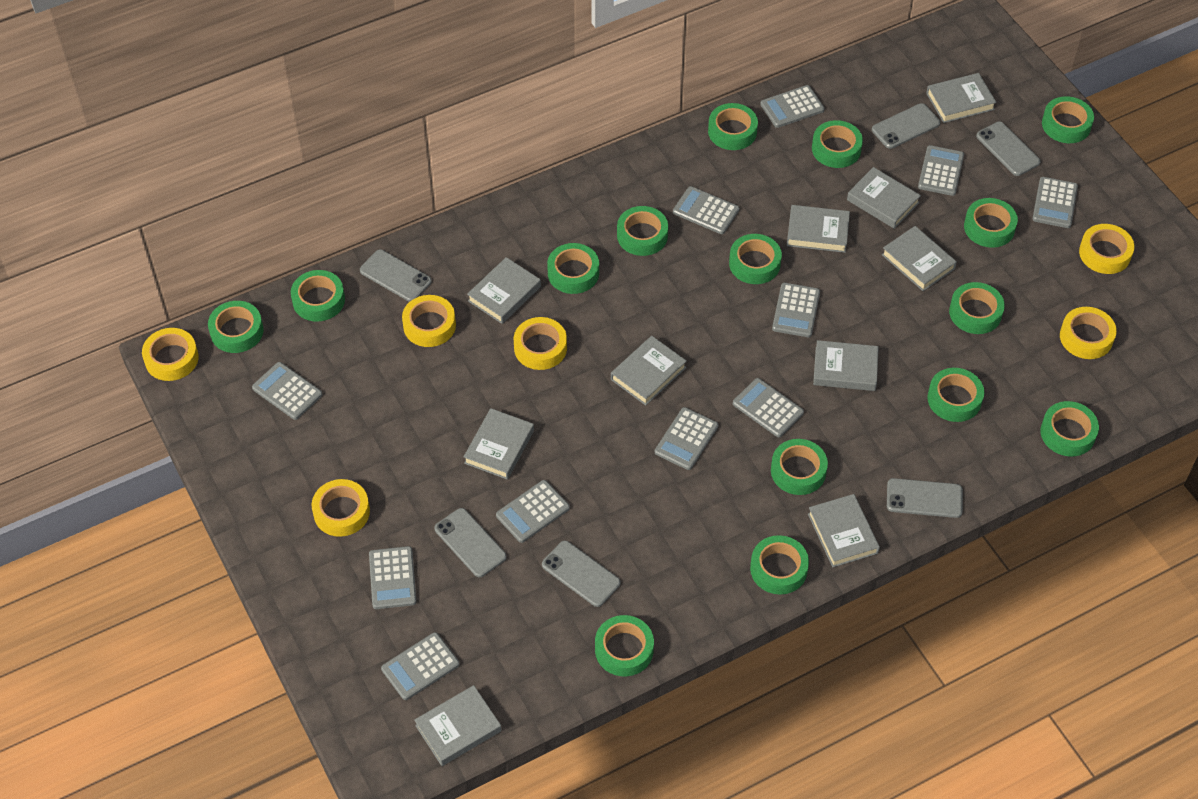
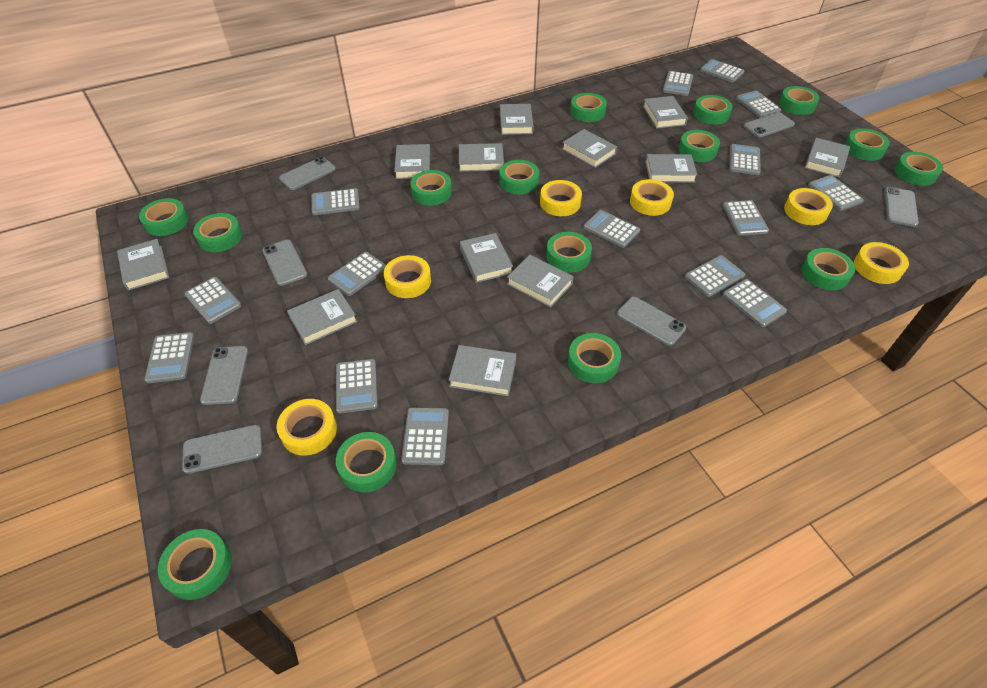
grey book: 10 -> 12
grey calculator: 11 -> 15
grey phone: 6 -> 7

